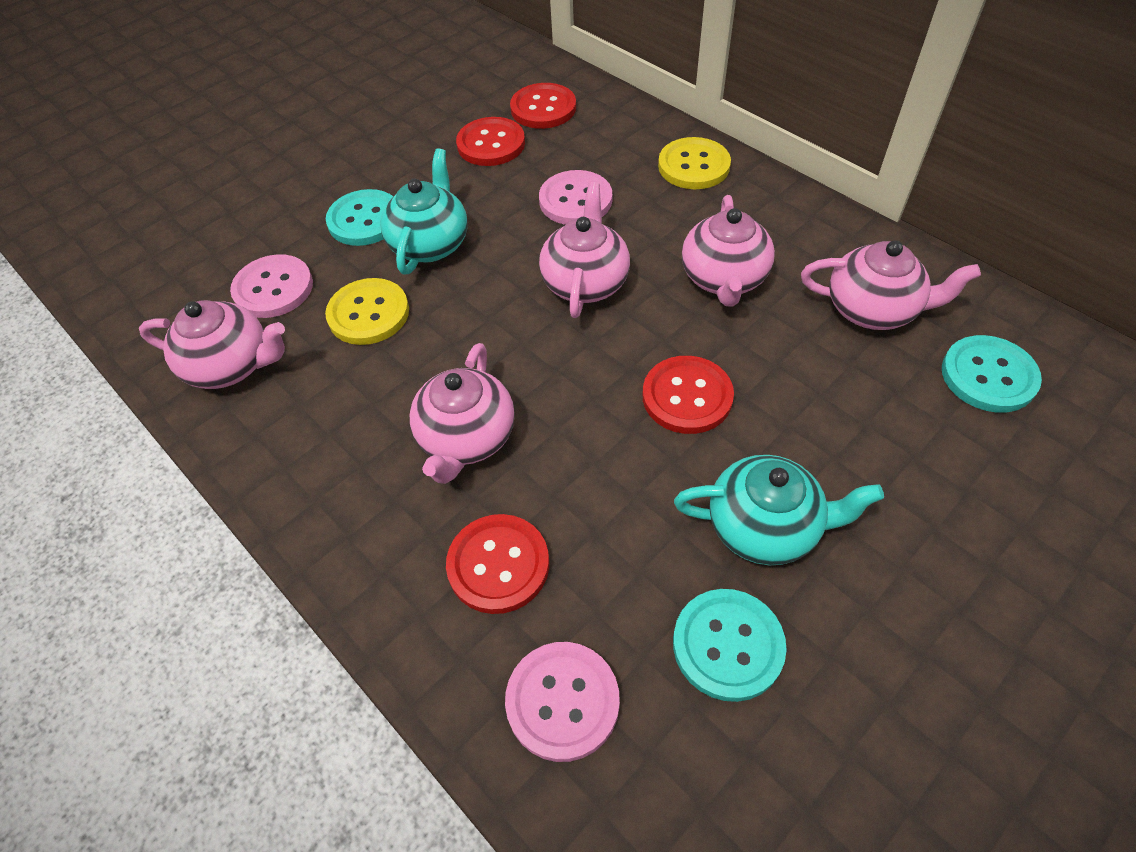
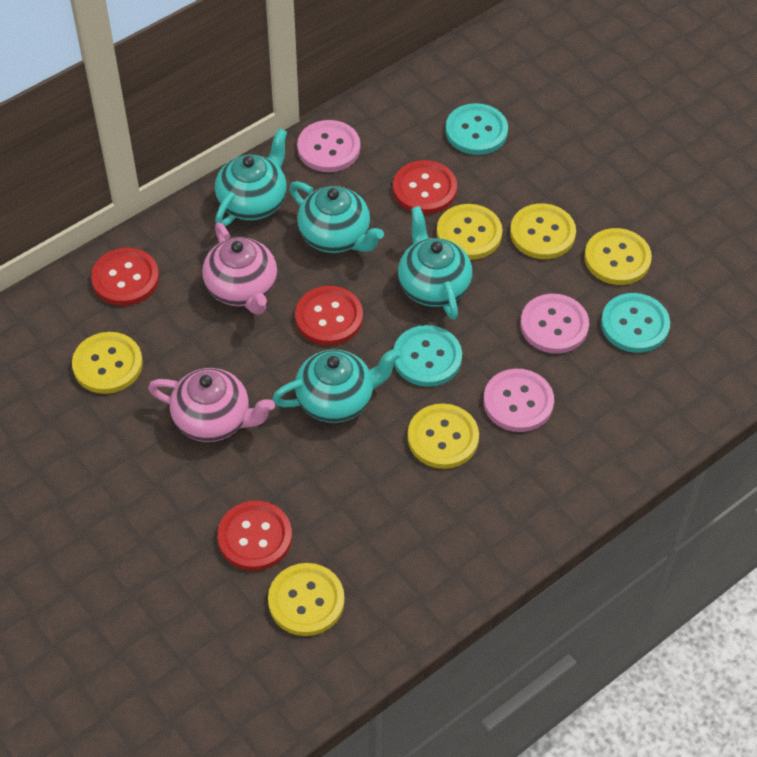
pink teapot: 5 -> 2
turquoise teapot: 2 -> 4
yellow button: 2 -> 6

